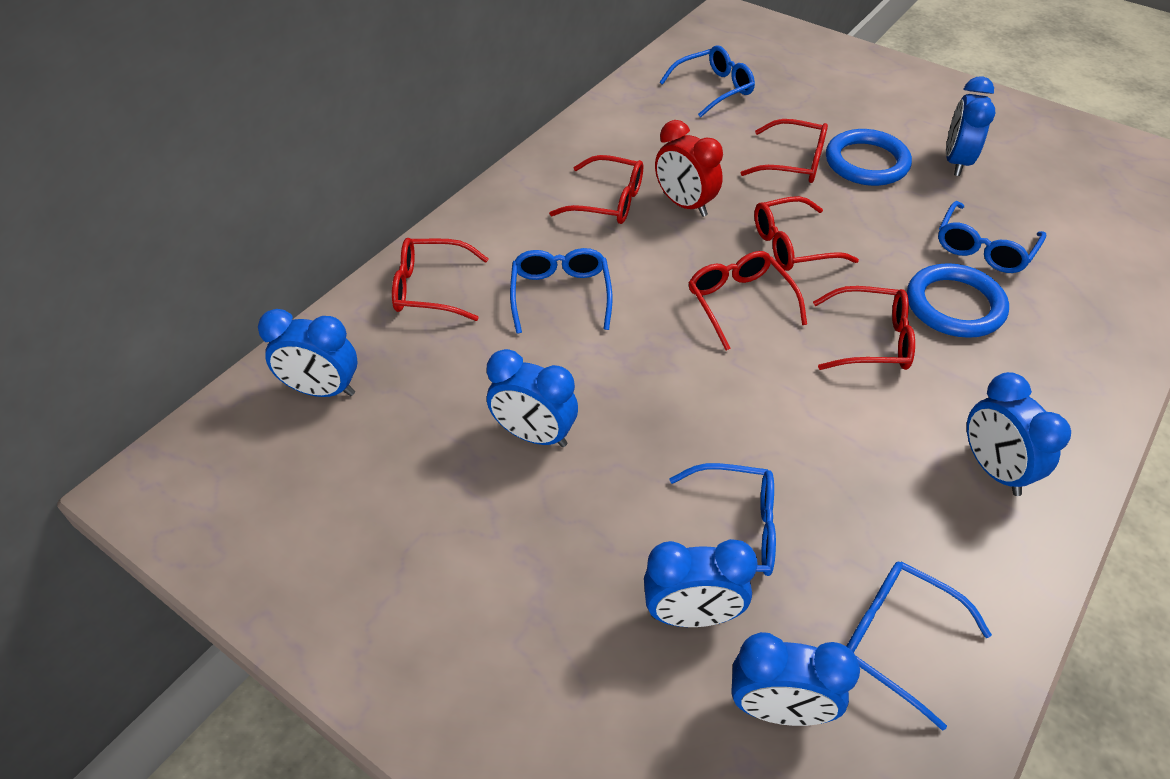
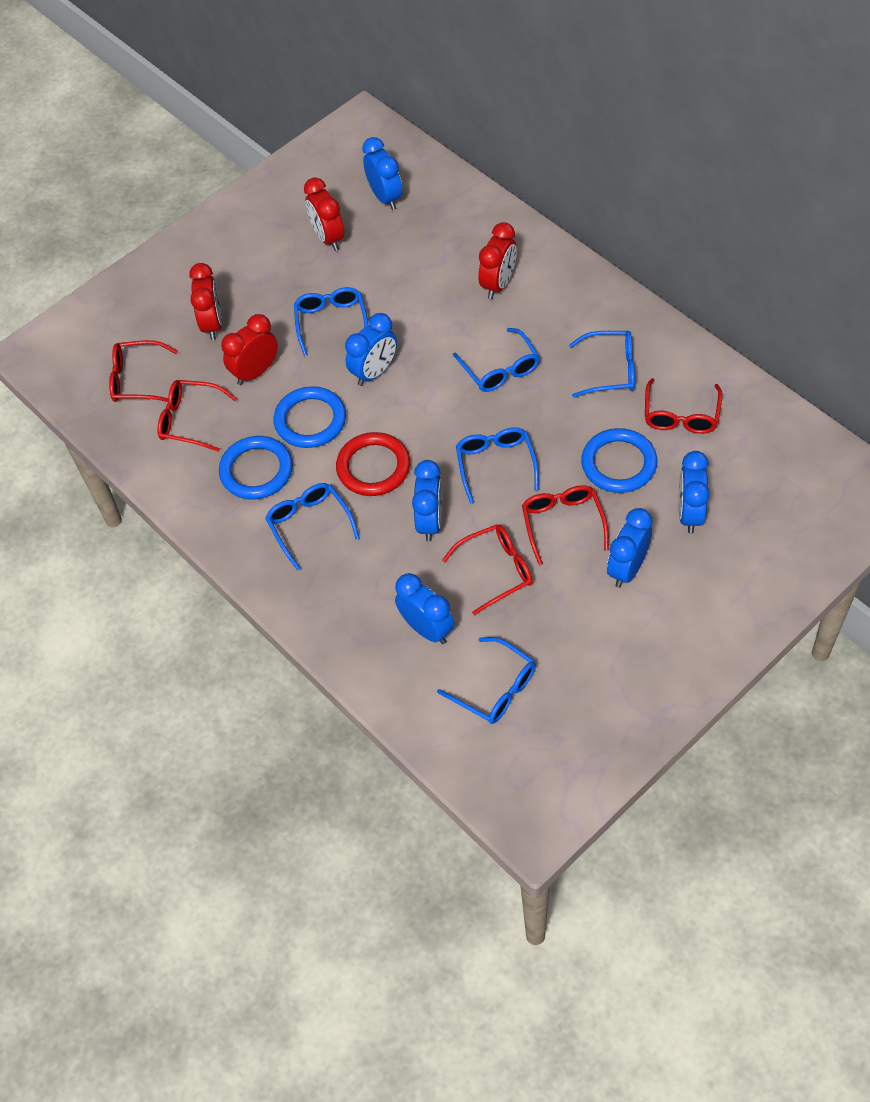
blue glasses: 5 -> 6
blue ring: 2 -> 3
red clock: 1 -> 4
red glasses: 6 -> 5
red ring: 0 -> 1

